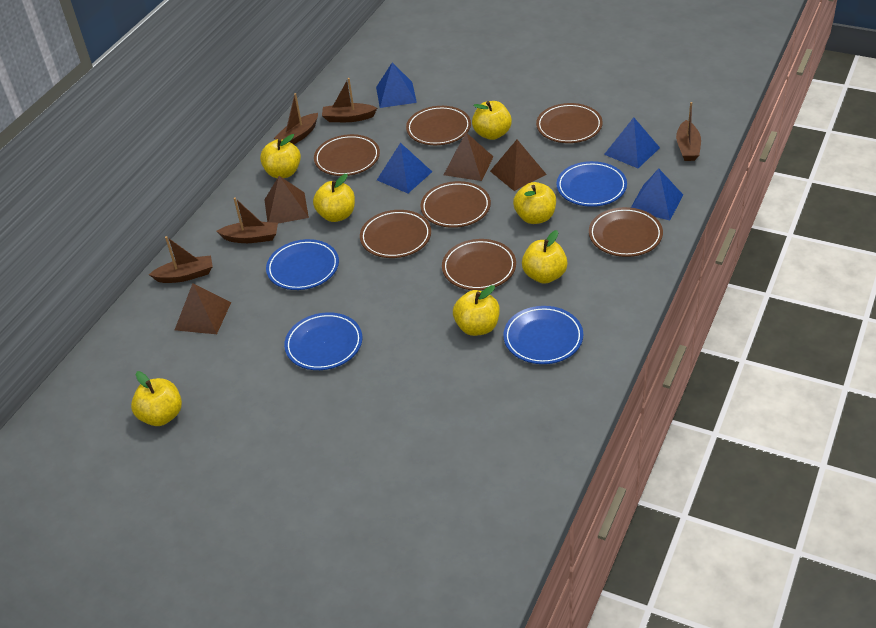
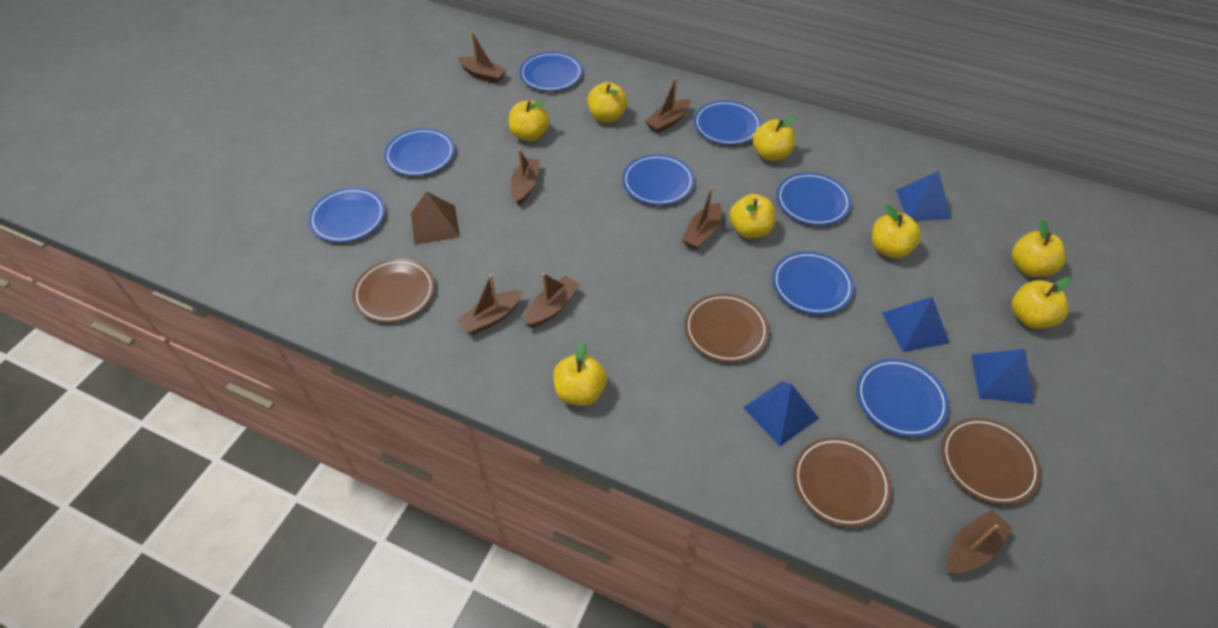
blue plate: 4 -> 8
brown boat: 5 -> 7
brown plate: 7 -> 4
brown pyramid: 4 -> 1
yellow apple: 7 -> 8

